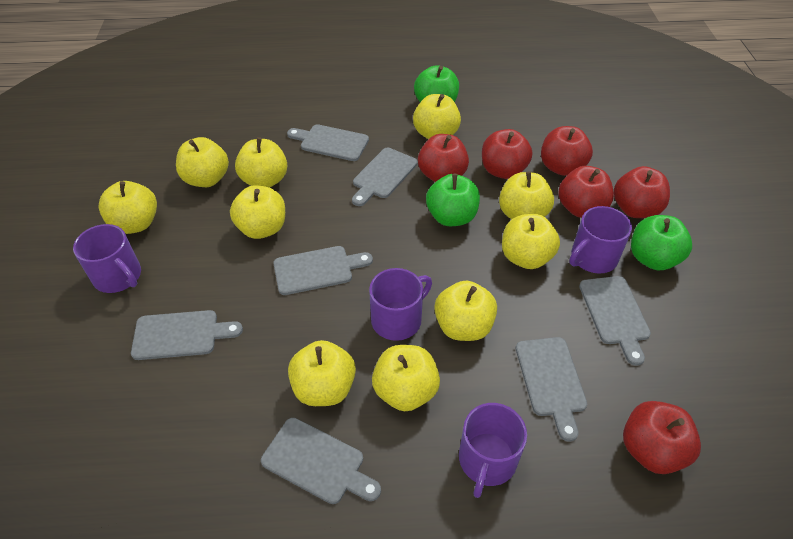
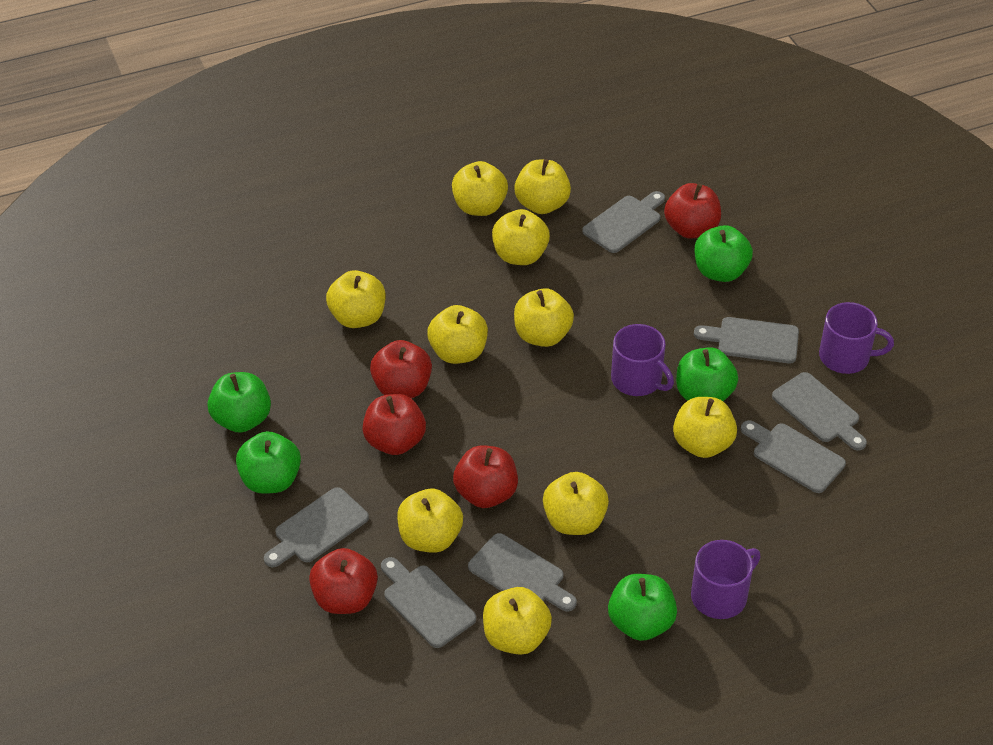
green apple: 3 -> 5
purple mug: 4 -> 3
red apple: 6 -> 5

